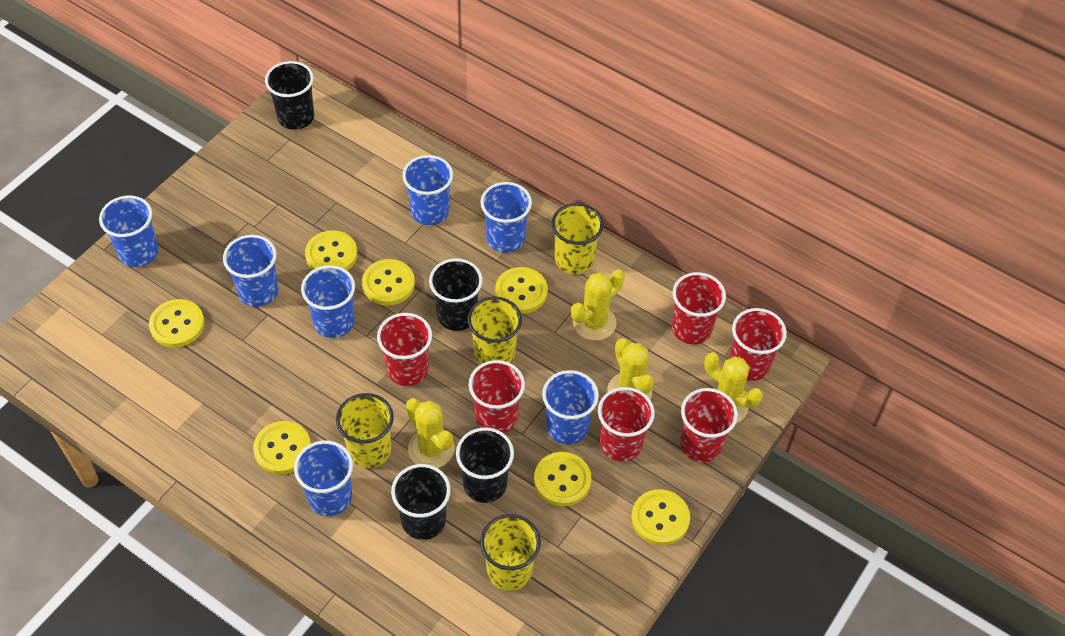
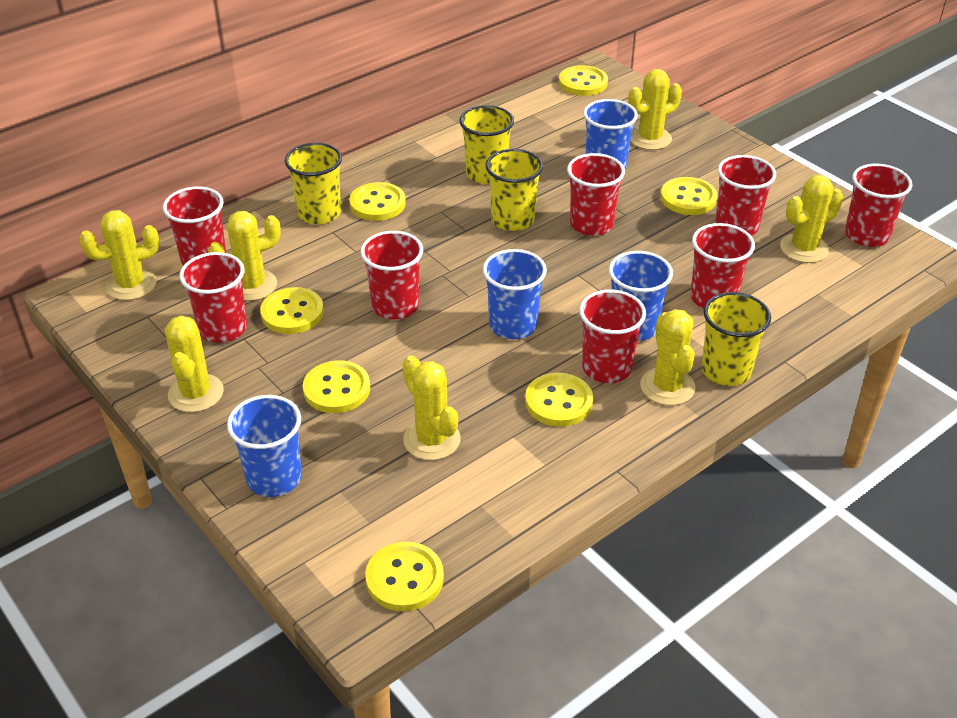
black cup: 4 -> 0
blue cup: 7 -> 4
red cup: 6 -> 8
yellow cactus: 4 -> 7

